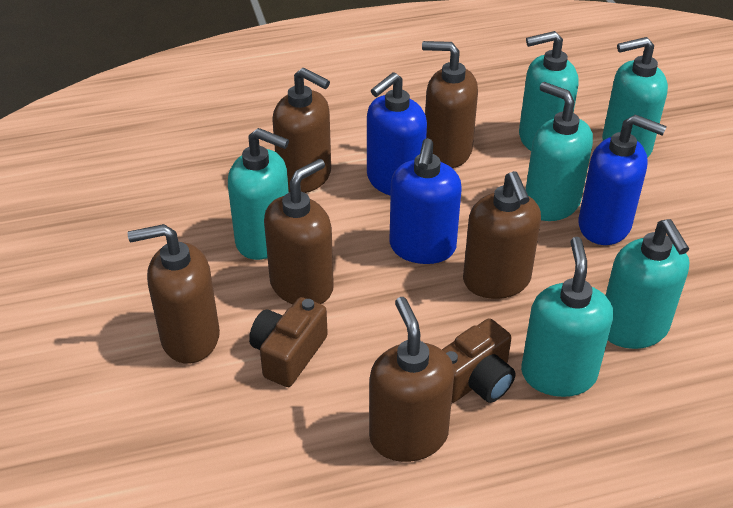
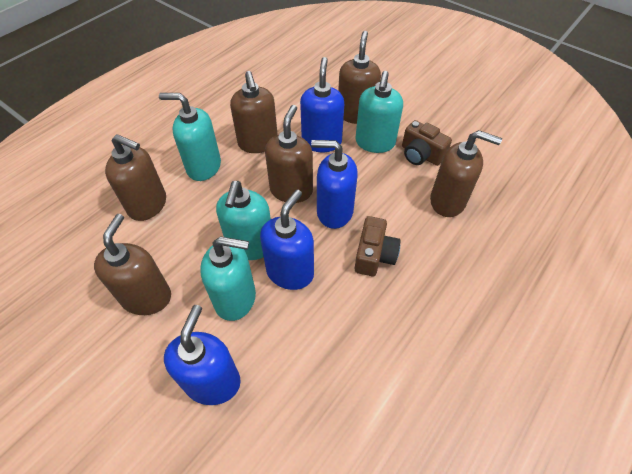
blue soap dispenser: 3 -> 4
turquoise soap dispenser: 6 -> 4

